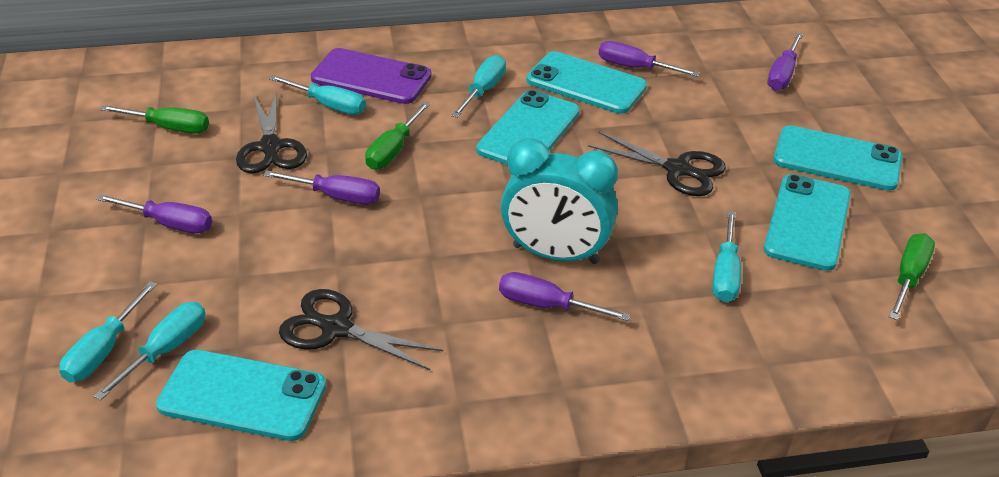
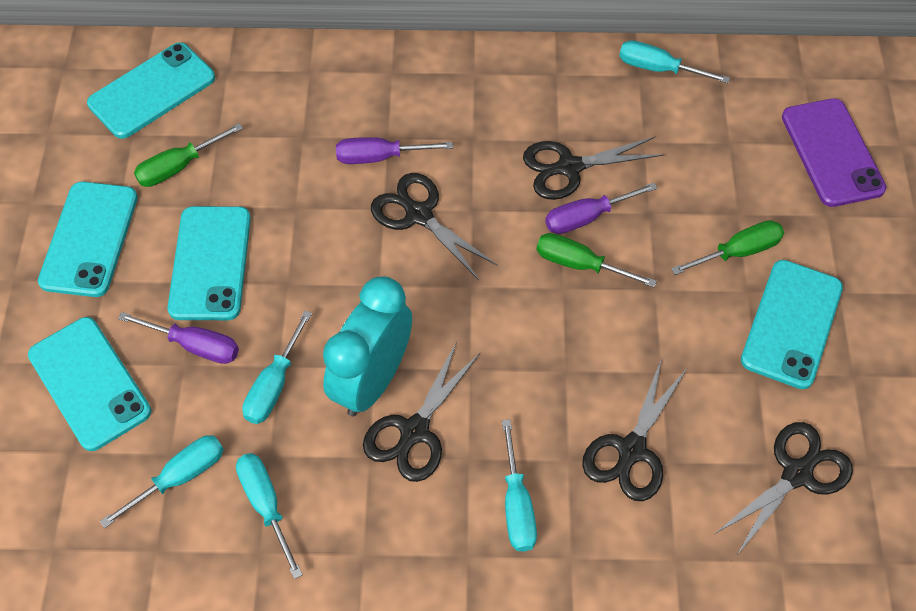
black scissors: 3 -> 5
purple screwdriver: 5 -> 3

